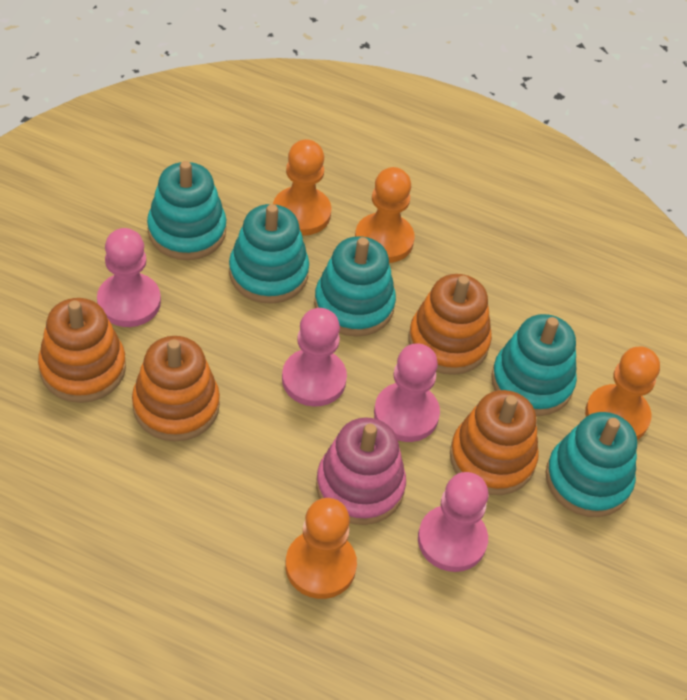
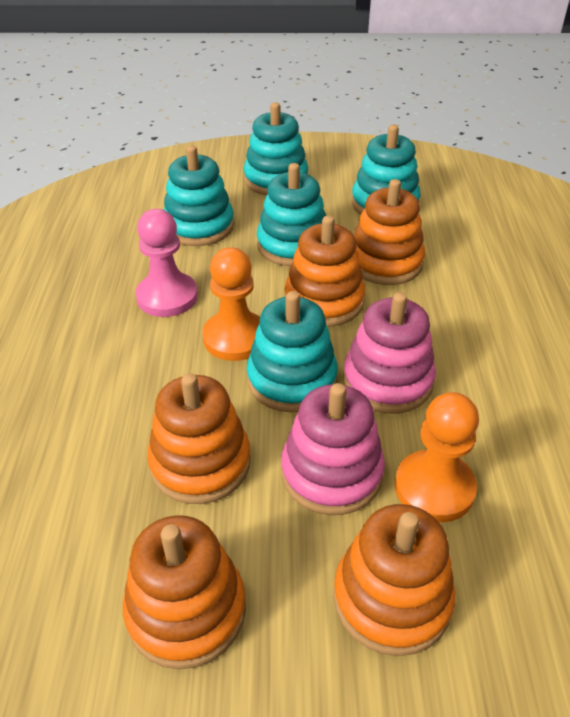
orange pawn: 4 -> 2
orange stacking toy: 4 -> 5
pink pawn: 4 -> 1
pink stacking toy: 1 -> 2

